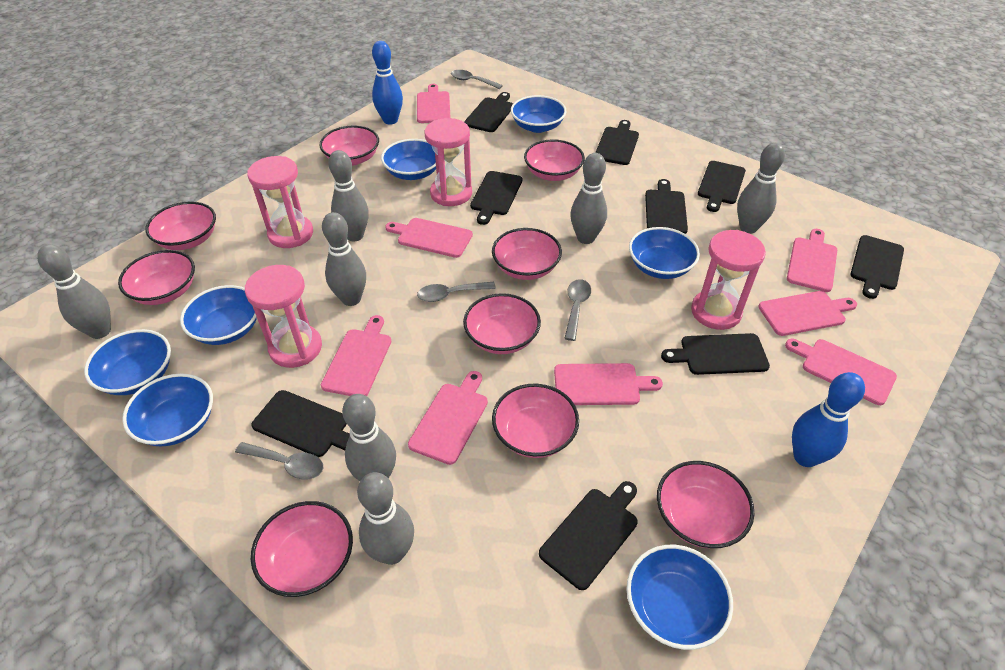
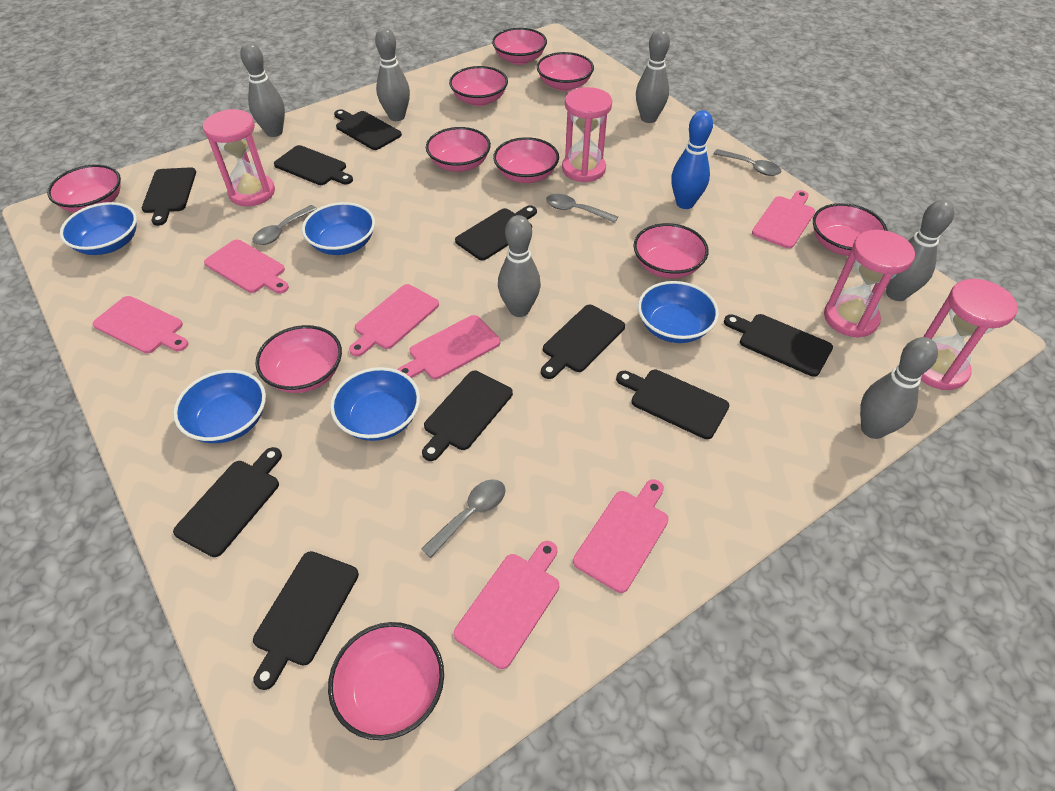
black cutting board: 9 -> 10
blue bowl: 7 -> 5
blue bowling pin: 2 -> 1
grey bowling pin: 7 -> 6
pink bowl: 9 -> 10
pink cutting board: 8 -> 7

